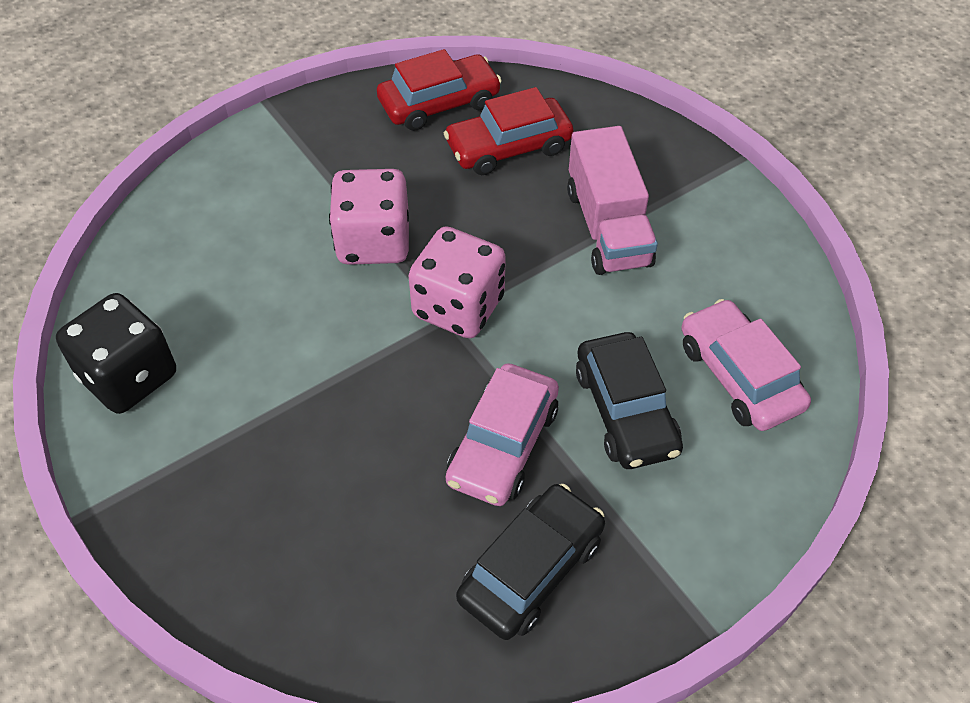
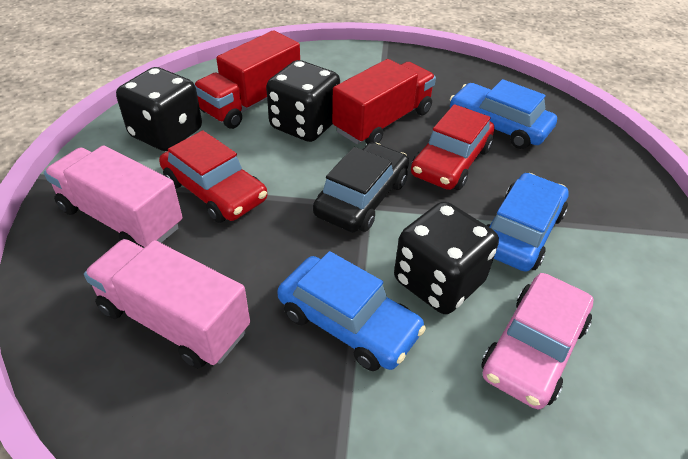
black car: 2 -> 1
black dice: 1 -> 3
blue car: 0 -> 3
pink car: 2 -> 1
pink dice: 2 -> 0
pink truck: 1 -> 2
red truck: 0 -> 2

